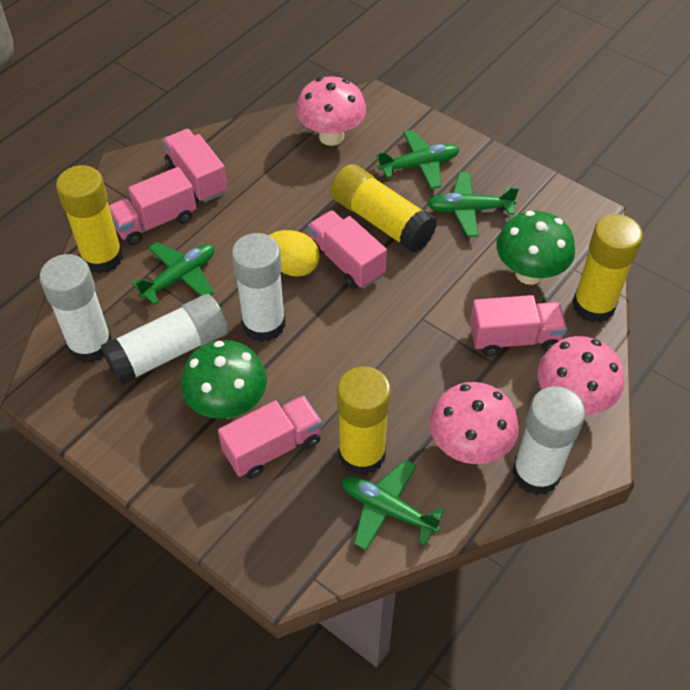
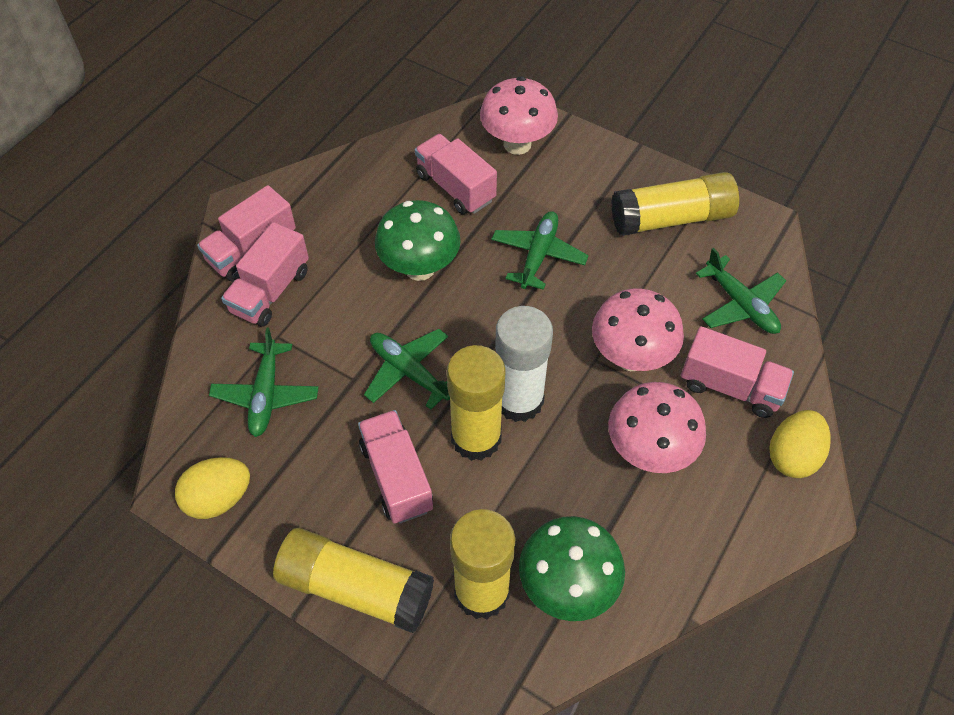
white glue stick: 4 -> 1
yellow egg: 1 -> 2

